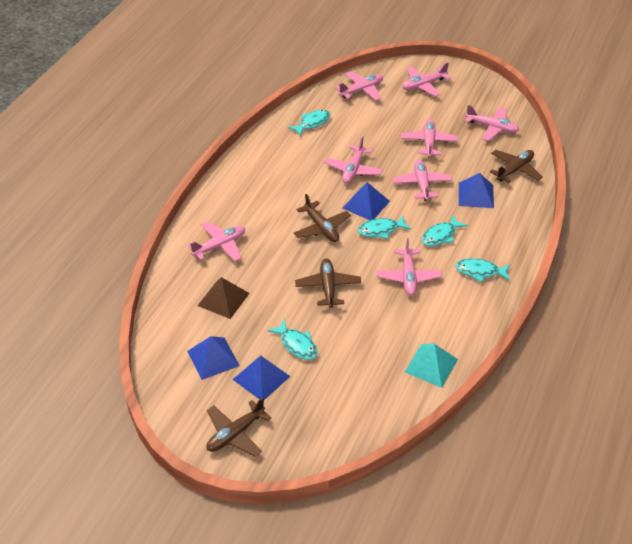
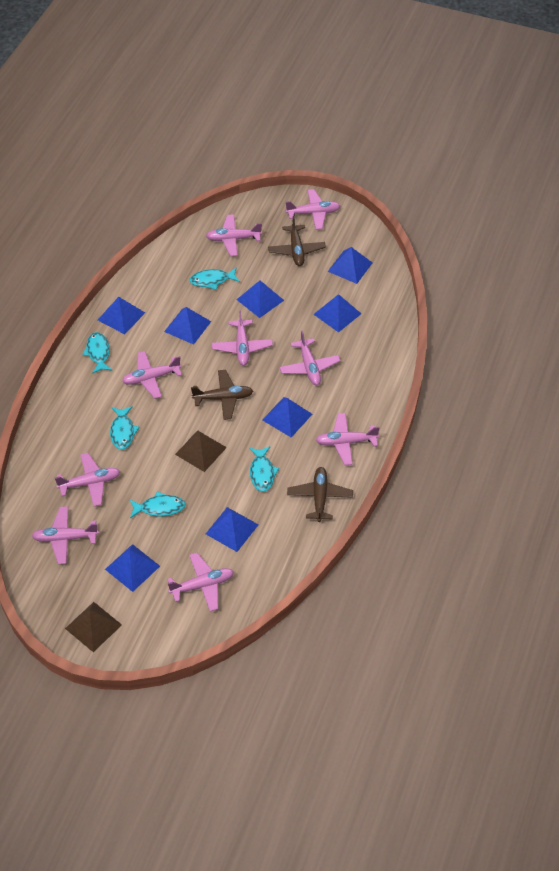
blue pyramid: 4 -> 8
brown plane: 4 -> 3
brown pyramid: 1 -> 2
pink plane: 8 -> 9
turquoise pyramid: 1 -> 0

